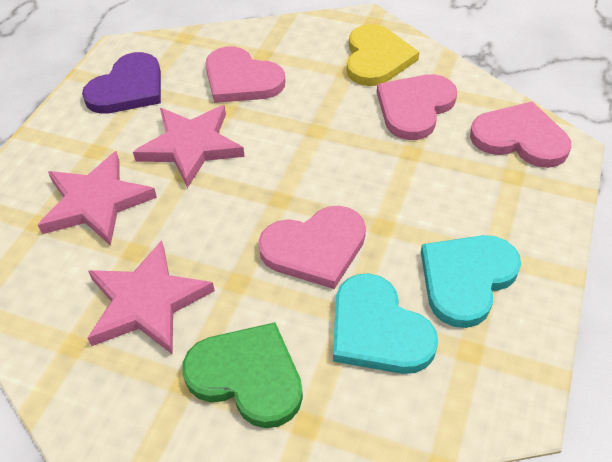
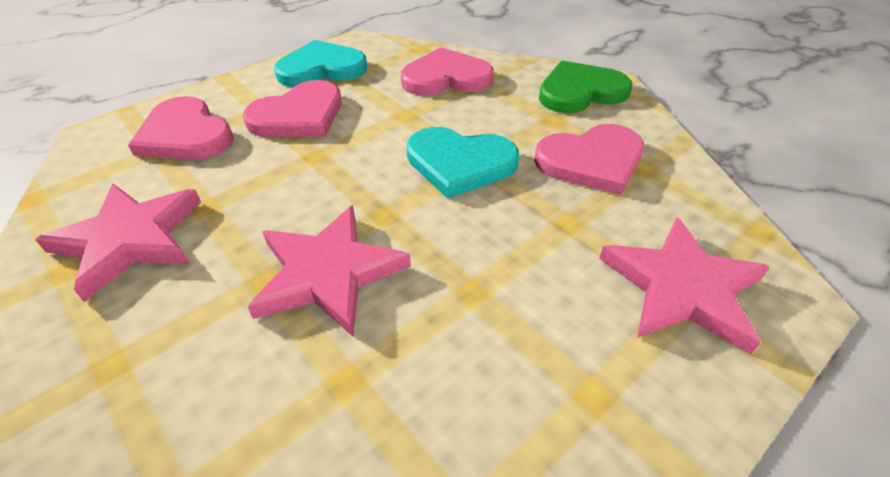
purple heart: 1 -> 0
yellow heart: 1 -> 0

